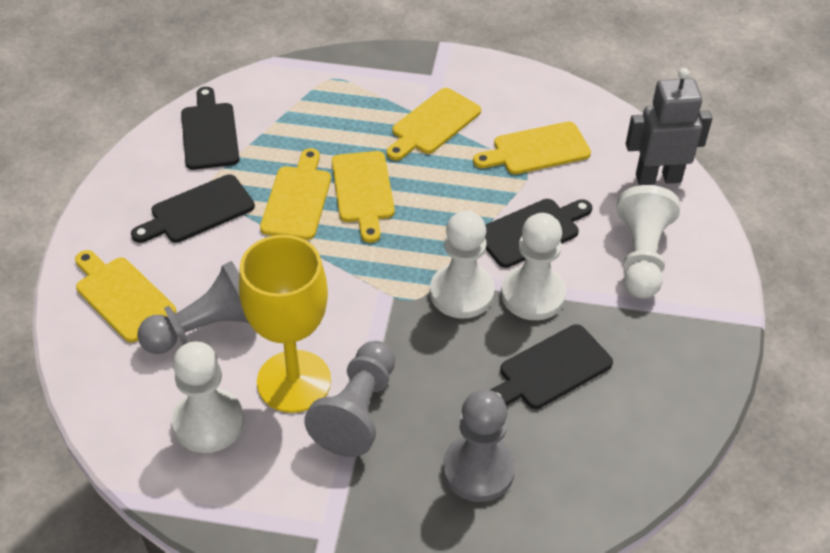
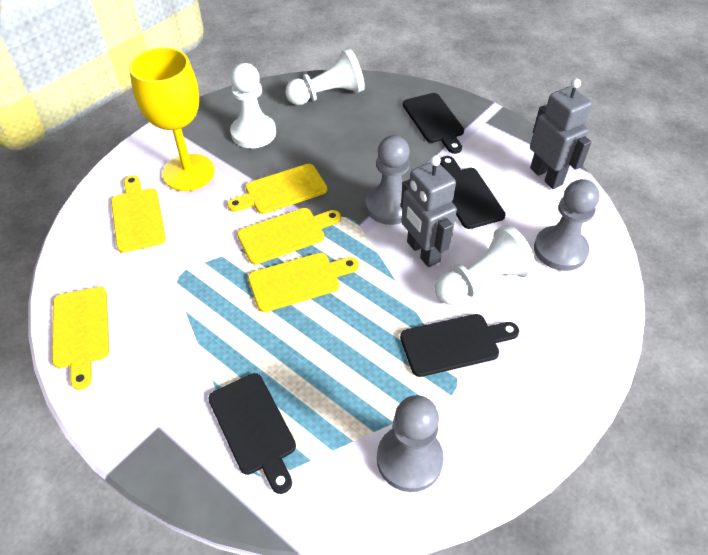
grey robot: 1 -> 2
white pawn: 4 -> 3

